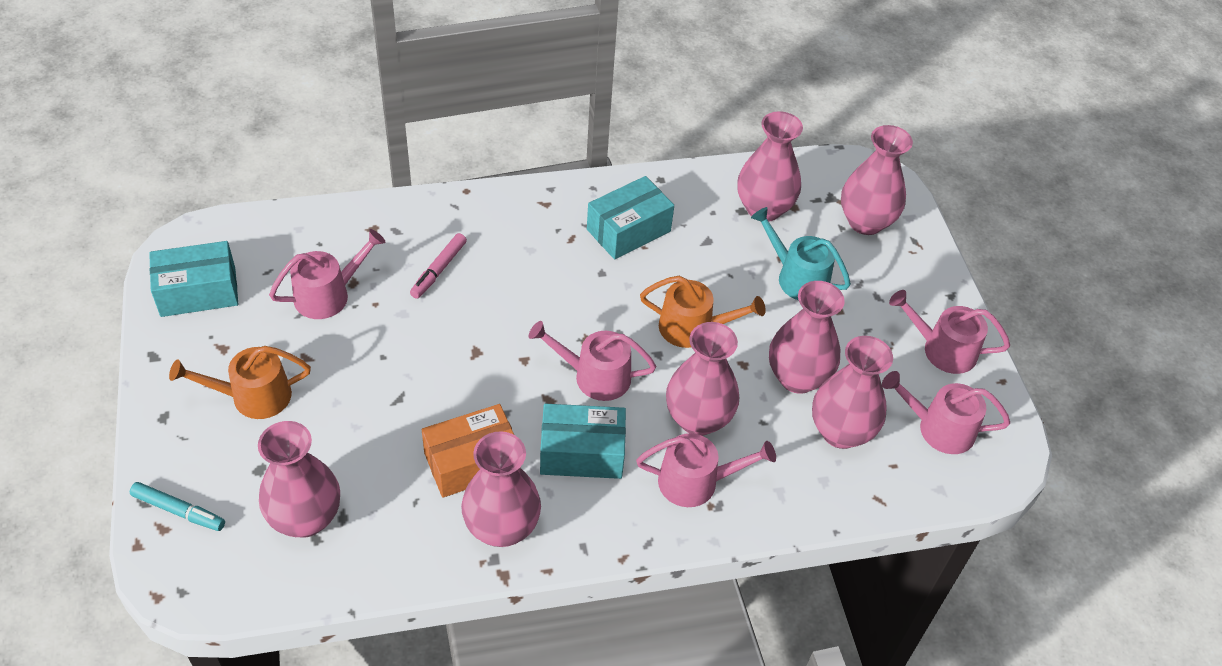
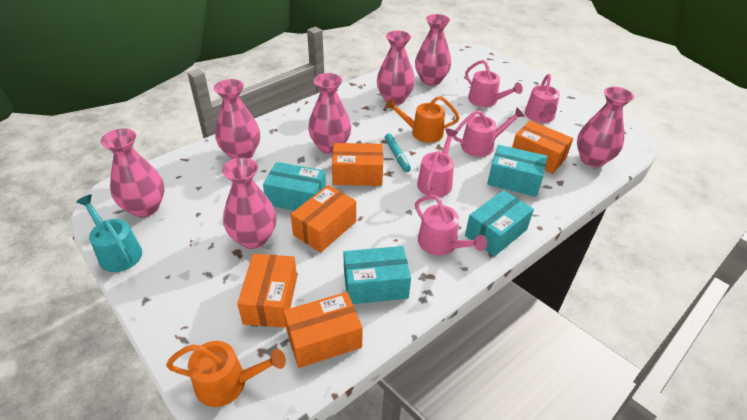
orange box: 1 -> 5
pink marker: 1 -> 0
turquoise box: 3 -> 4

